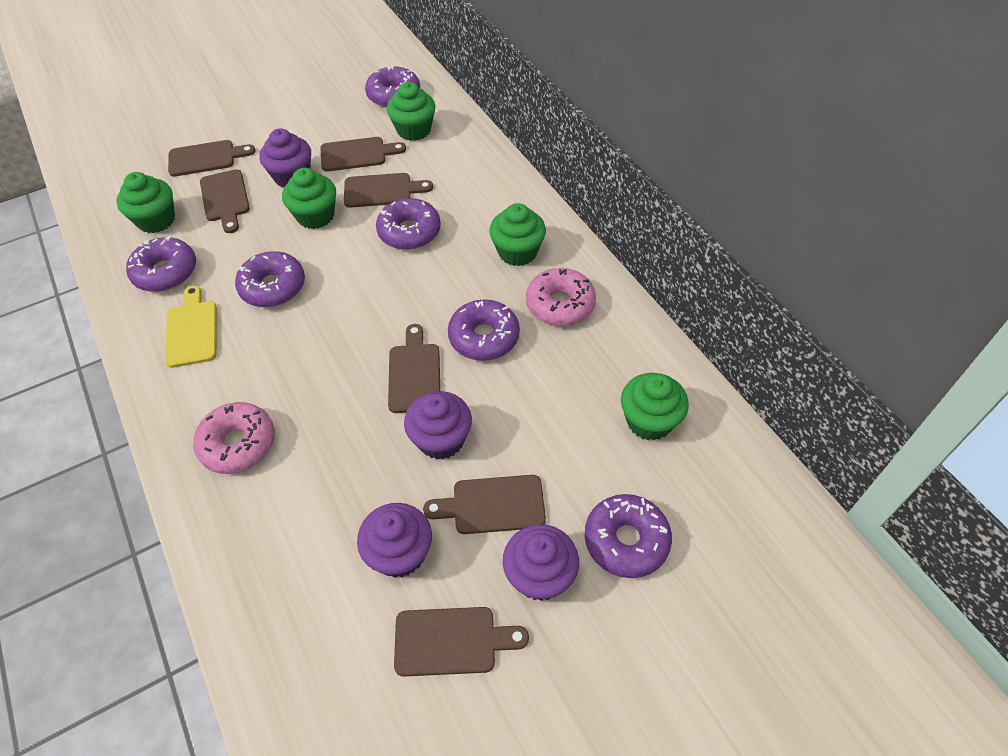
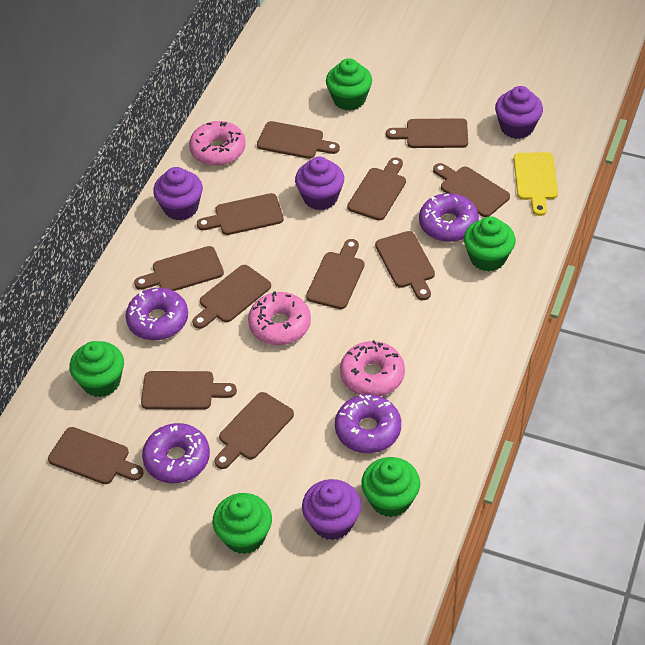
brown cutting board: 7 -> 12
pink donut: 2 -> 3
purple donut: 6 -> 4

